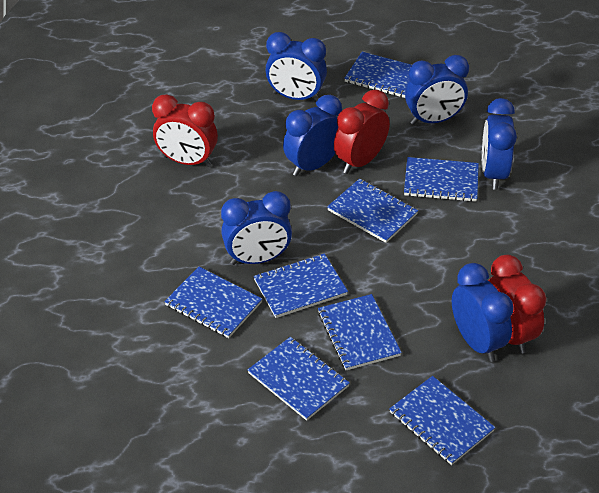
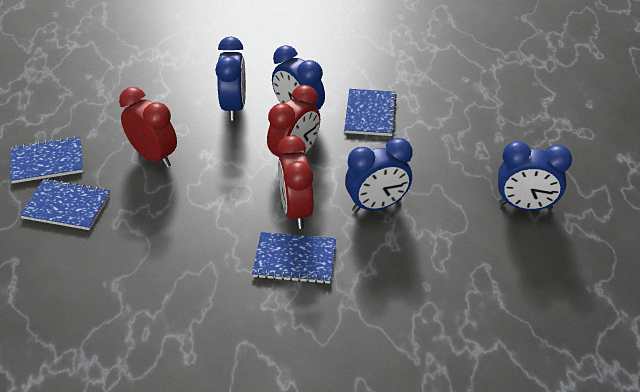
blue clock: 6 -> 4
blue notebook: 8 -> 4

